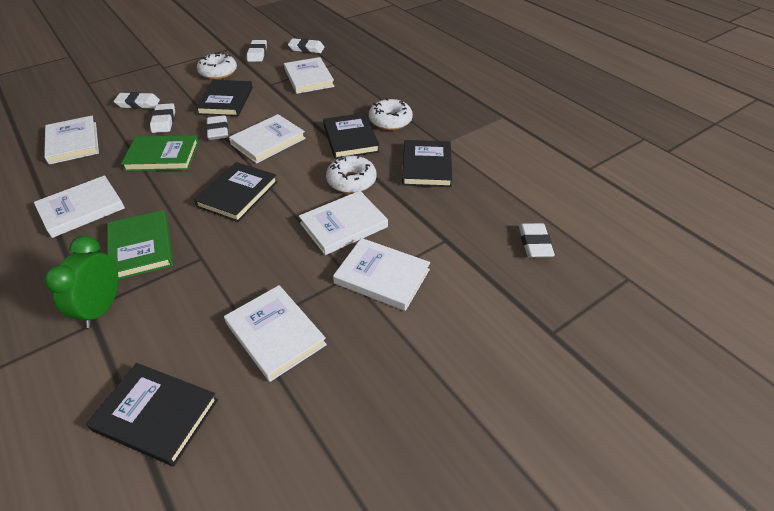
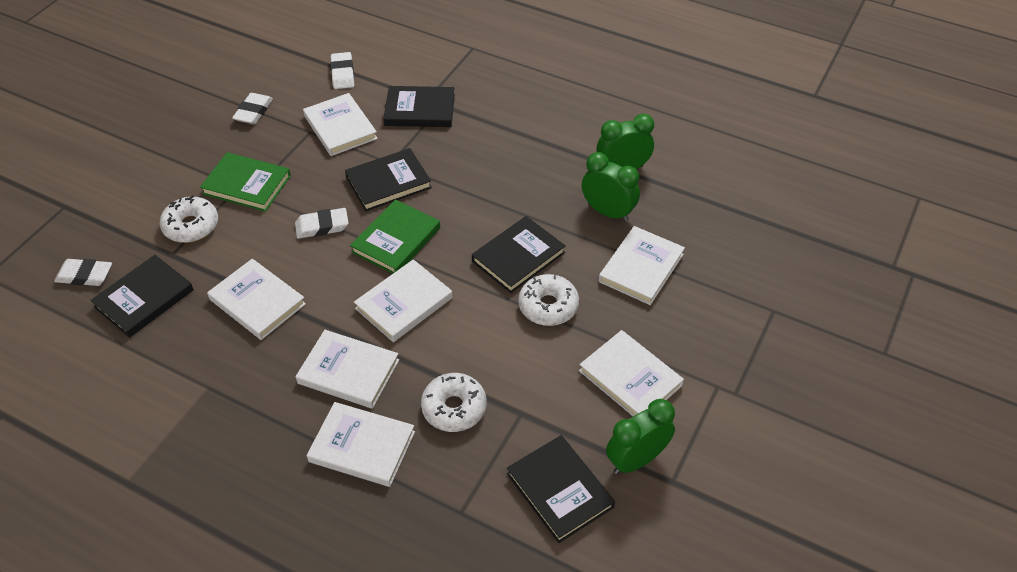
green clock: 1 -> 3
white eraser: 6 -> 4

